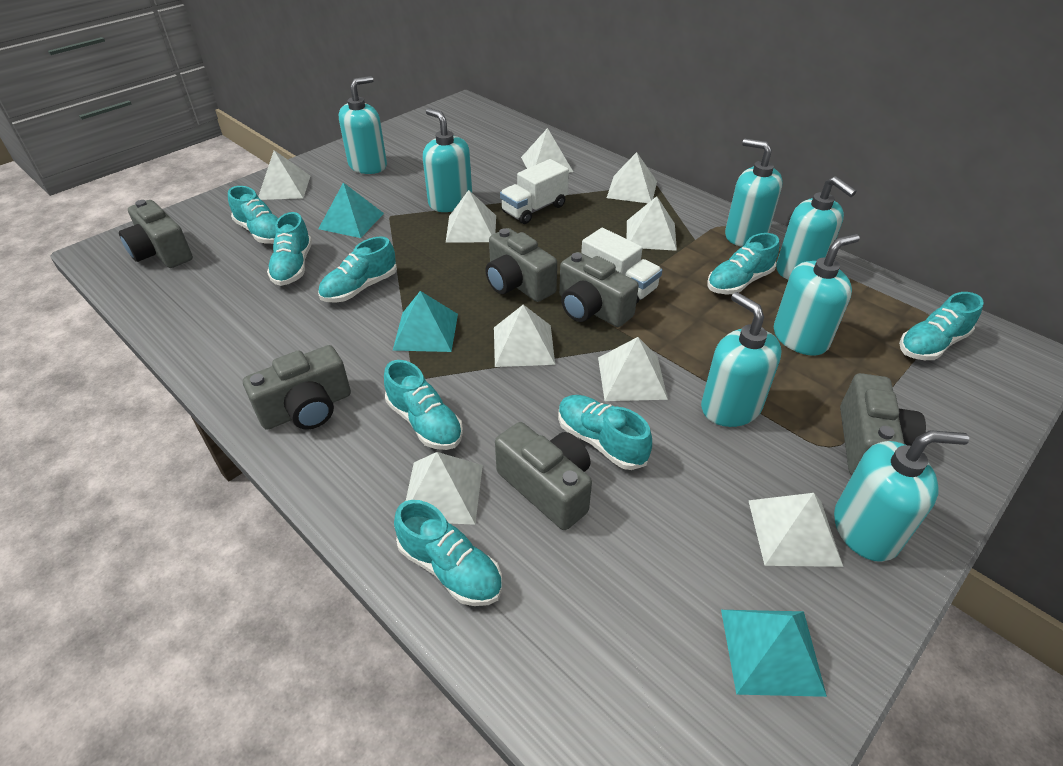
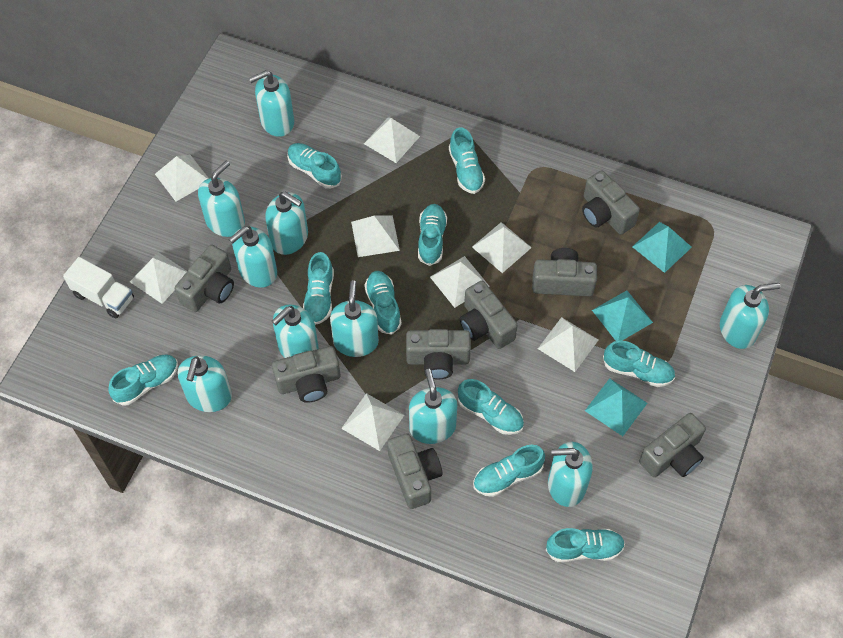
grey camera: 6 -> 8
turquoise shoe: 8 -> 10
turquoise soap dispenser: 7 -> 10
white pyramid: 9 -> 8
white truck: 2 -> 1

